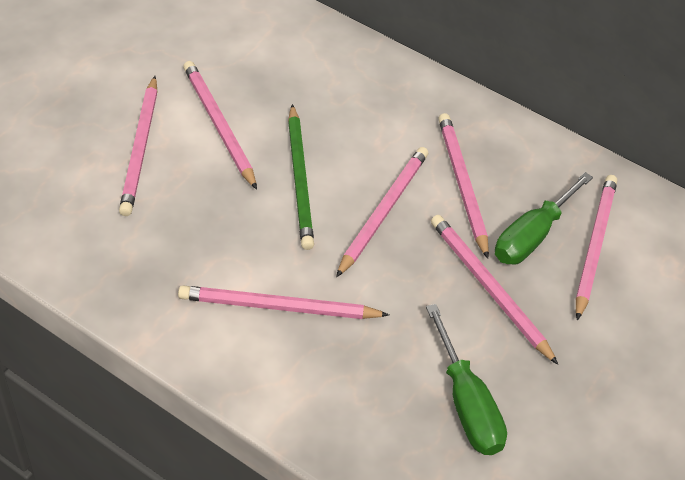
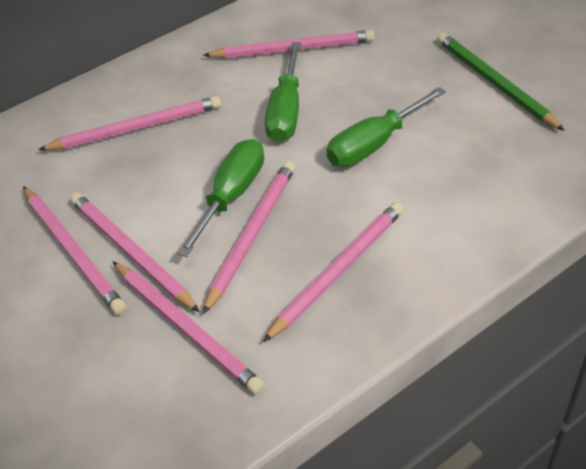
green screwdriver: 2 -> 3

